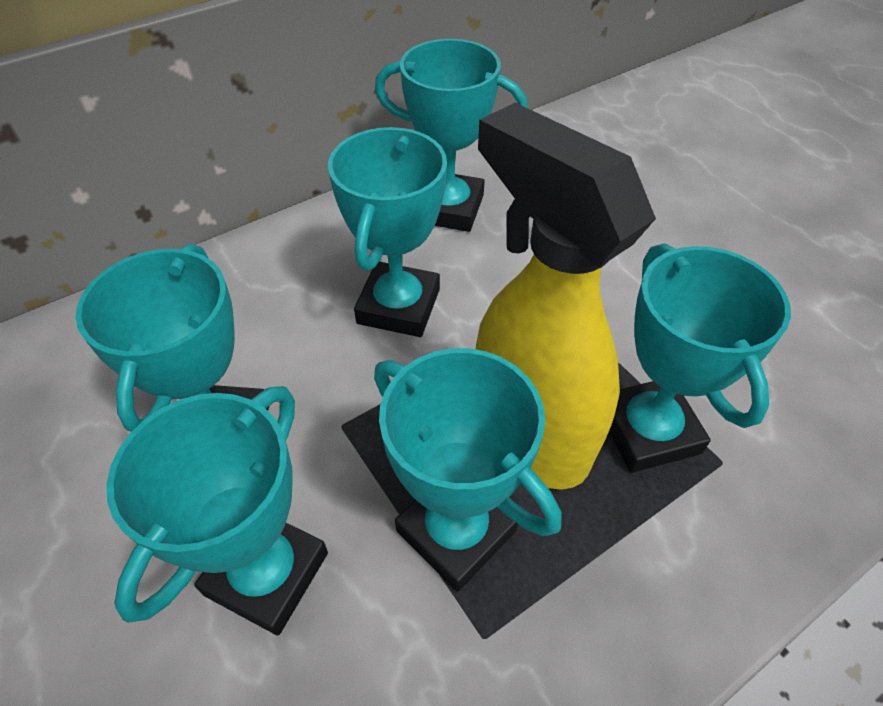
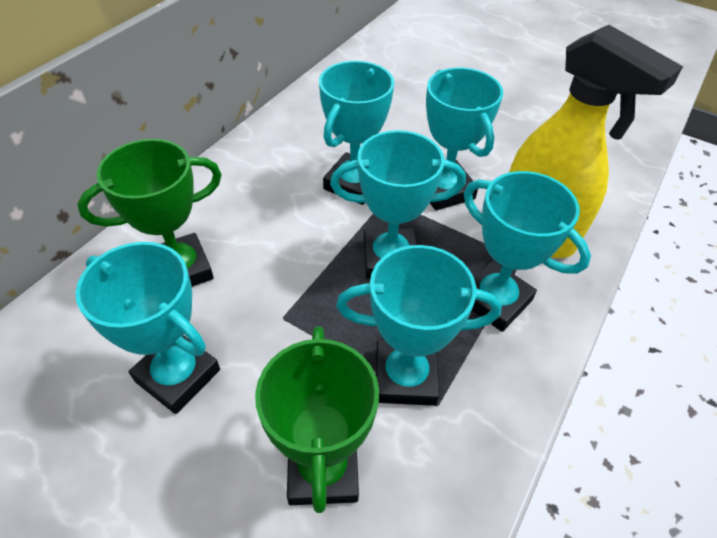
green trophy: 0 -> 2

